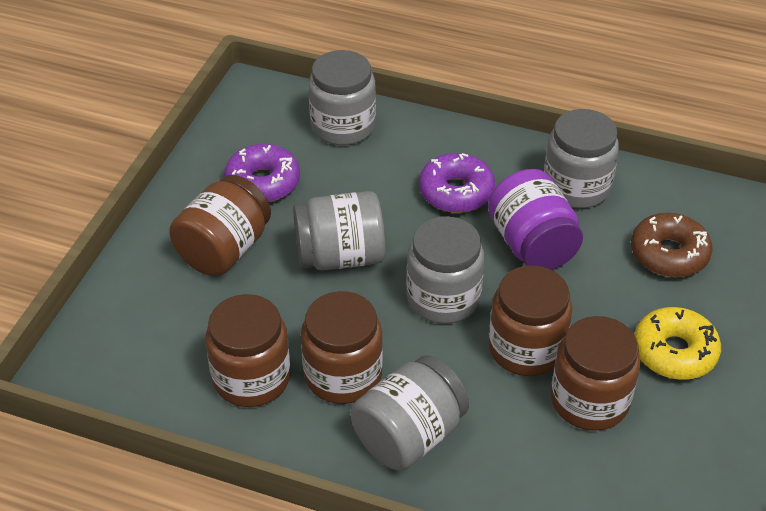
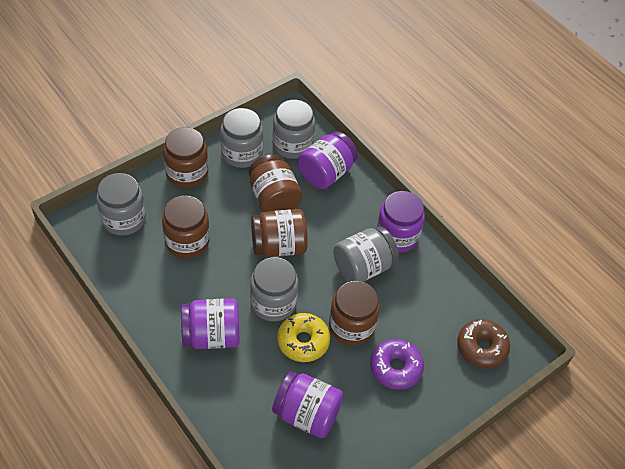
purple donut: 2 -> 1
purple jar: 1 -> 4

